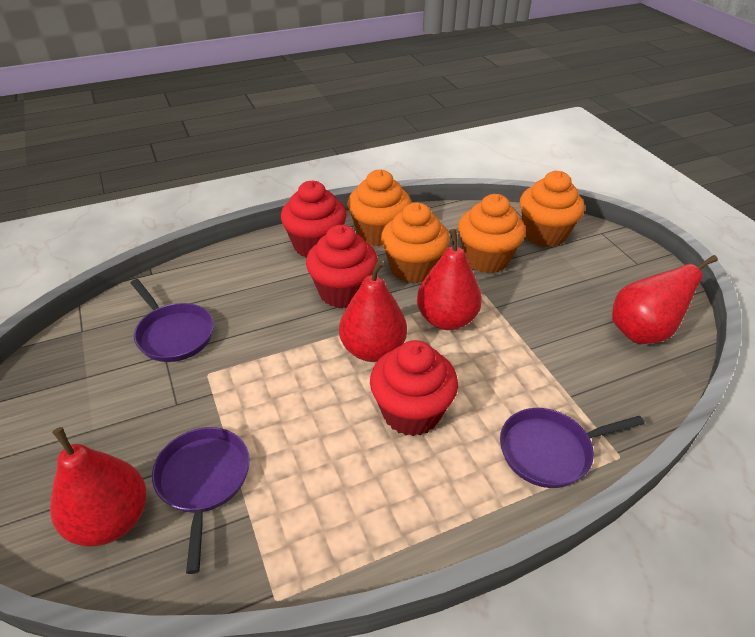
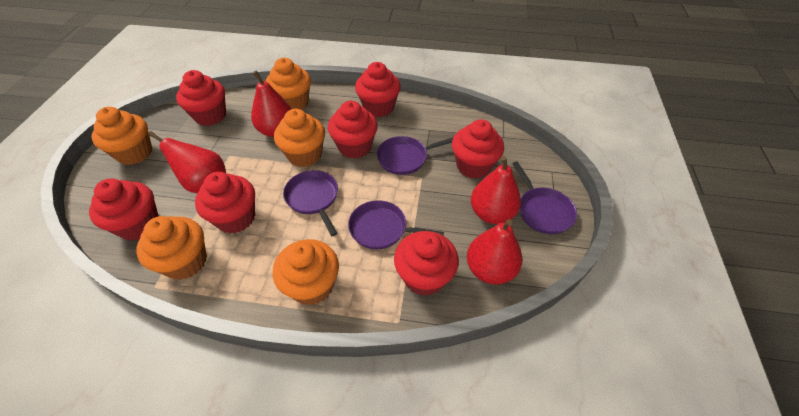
orange cupcake: 4 -> 5
purple pan: 3 -> 4
red cupcake: 3 -> 7

